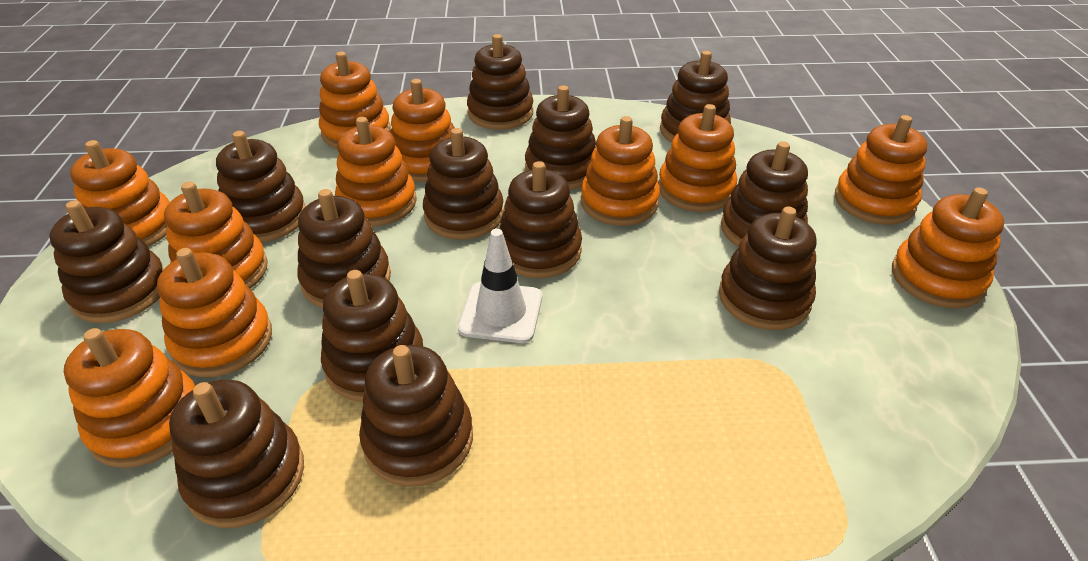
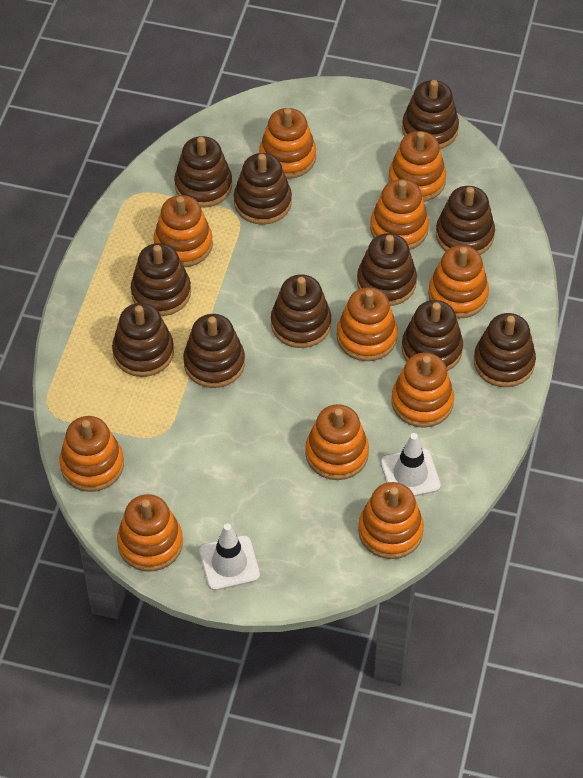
brown stacking toy: 13 -> 11
white traffic cone: 1 -> 2

